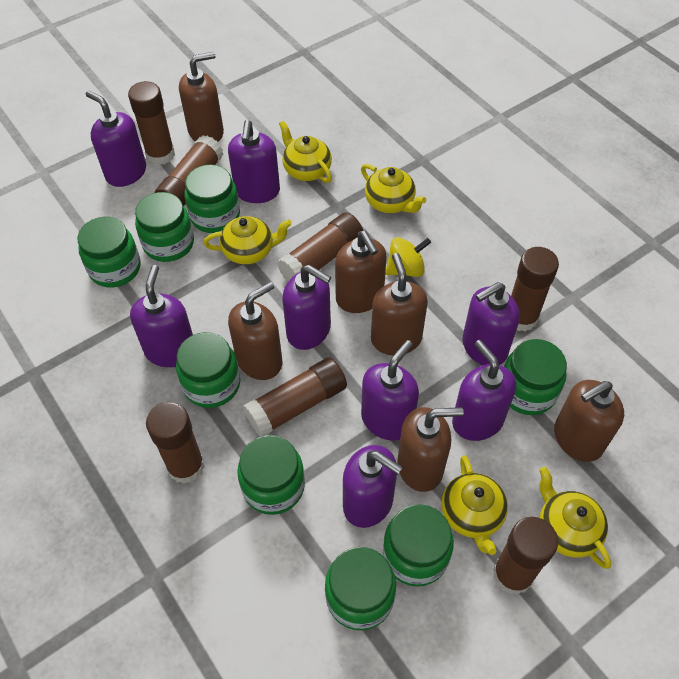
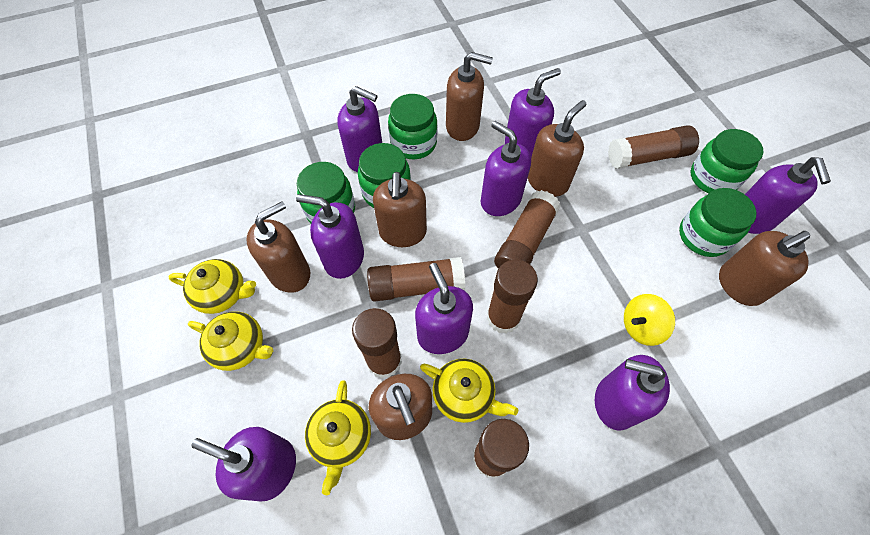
brown glue stick: 7 -> 6
green jar: 8 -> 5
yellow teapot: 5 -> 4

